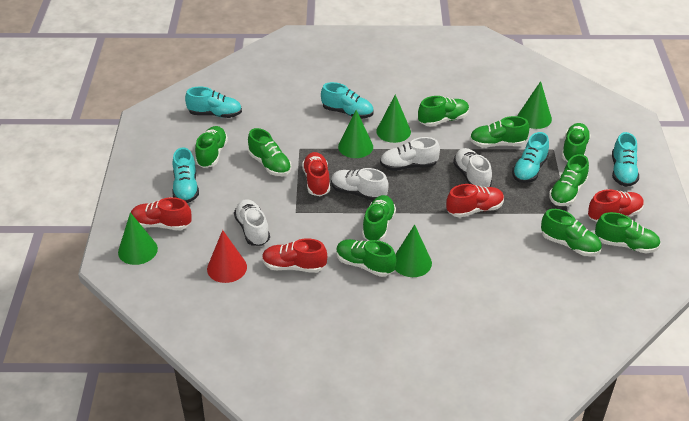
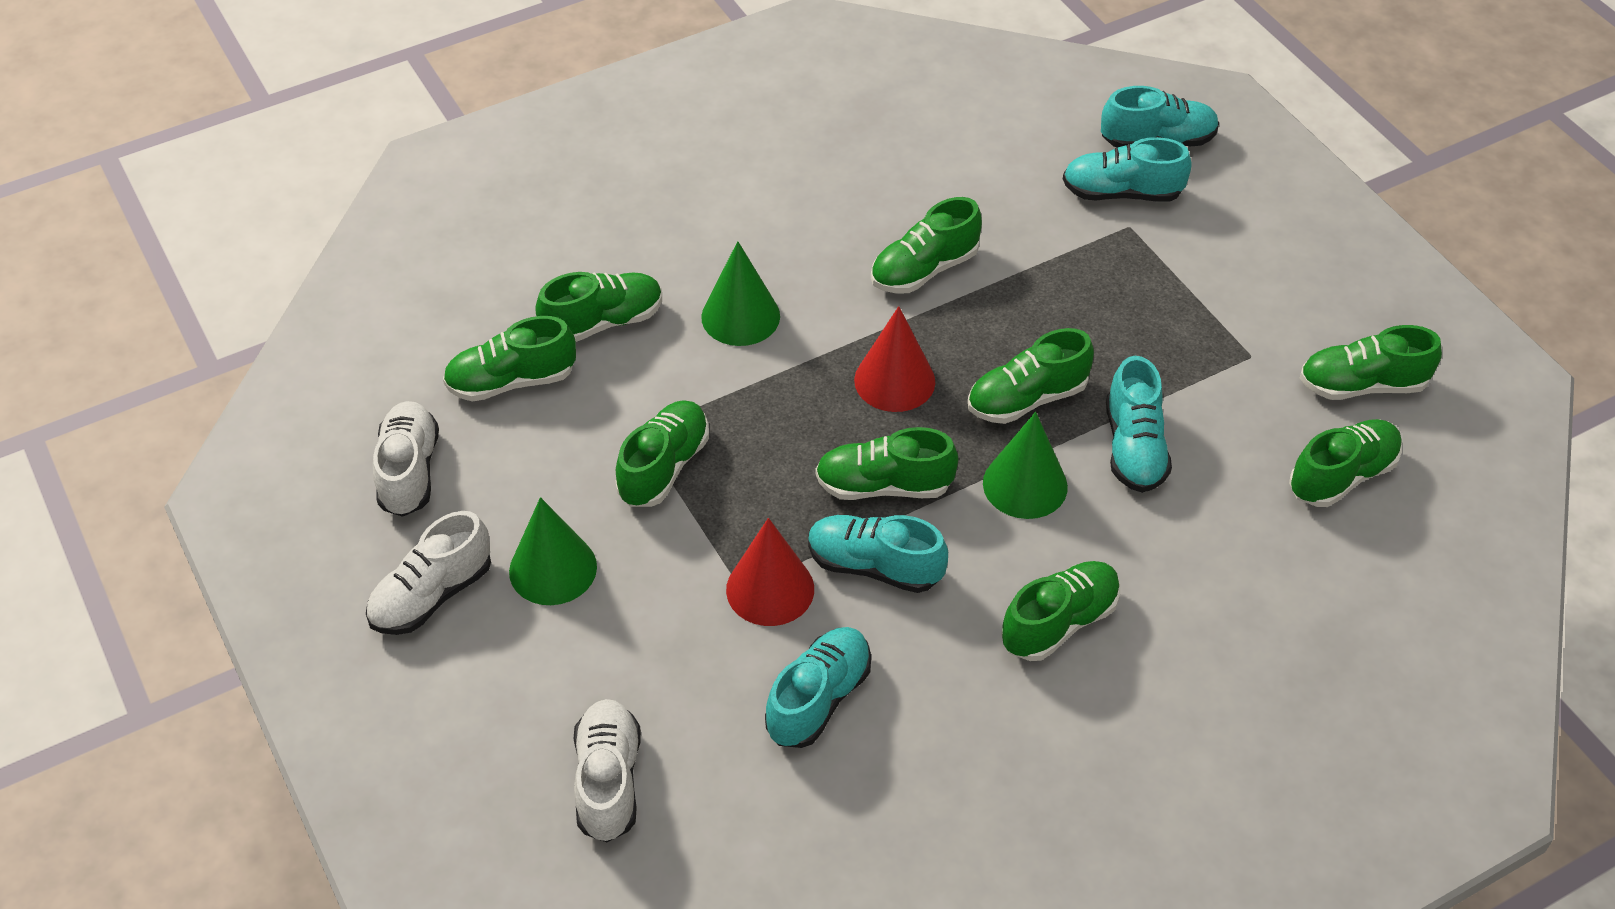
green cone: 5 -> 3
green shoe: 10 -> 9
red cone: 1 -> 2
red shoe: 5 -> 0
white shoe: 4 -> 3

